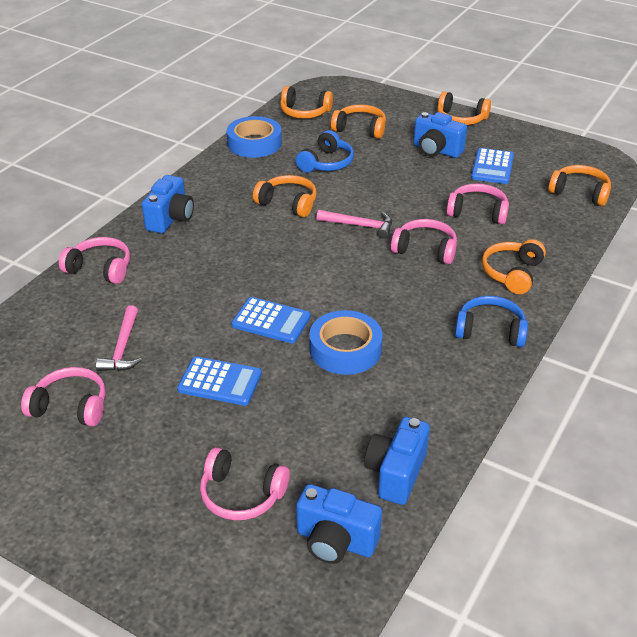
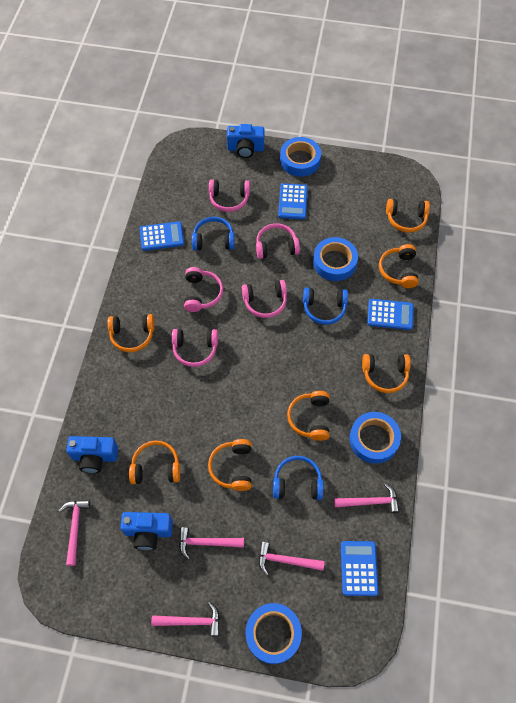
blue calculator: 3 -> 4
blue camera: 4 -> 3
blue headphones: 2 -> 3
blue tape: 2 -> 4
orange headphones: 6 -> 7
pink hammer: 2 -> 5

